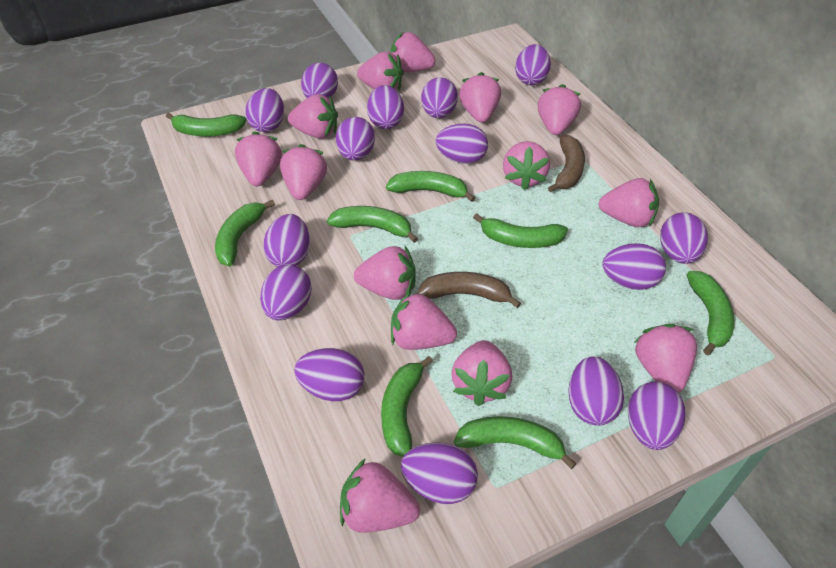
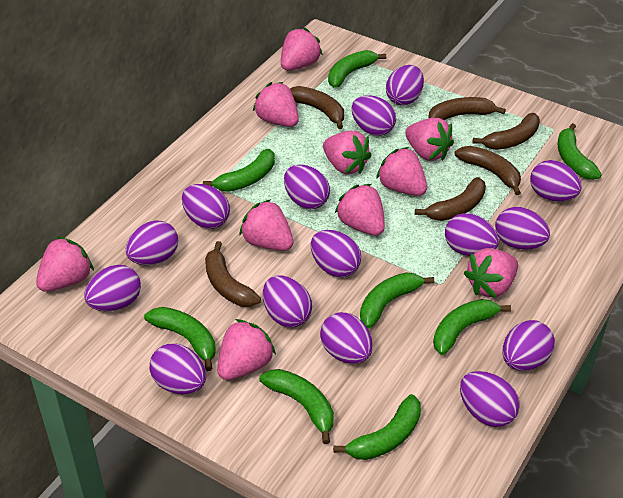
brown banana: 2 -> 6
pink strawberry: 14 -> 10

